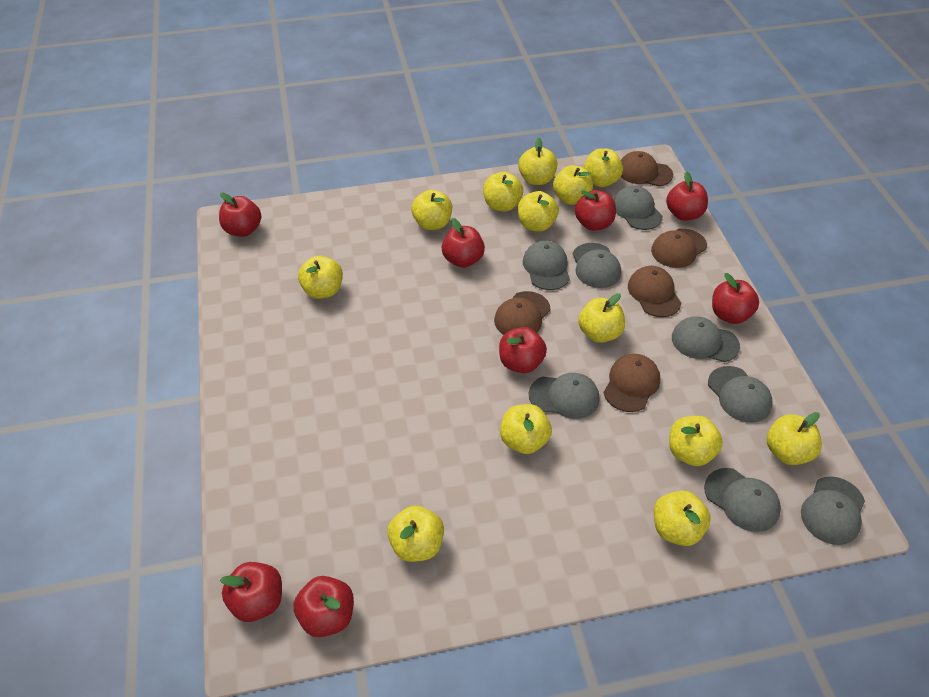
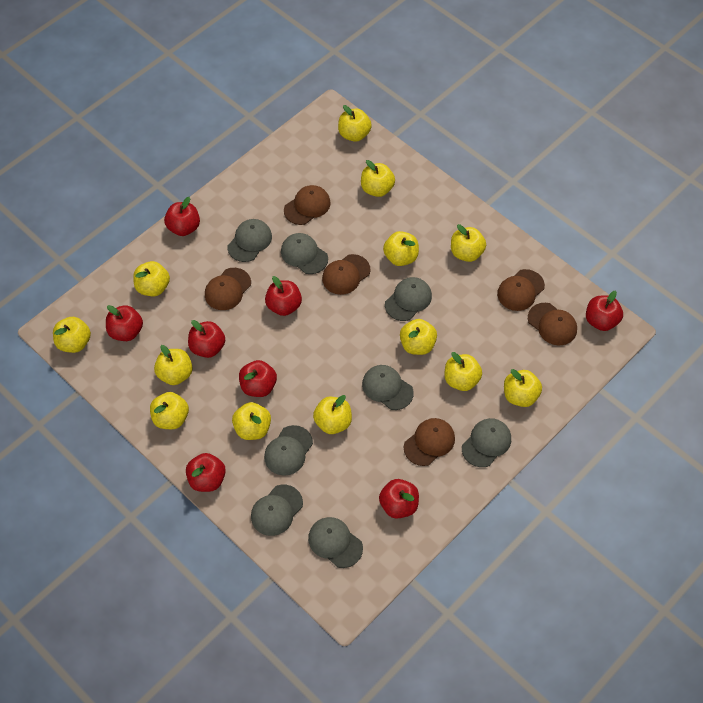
brown cap: 5 -> 6

